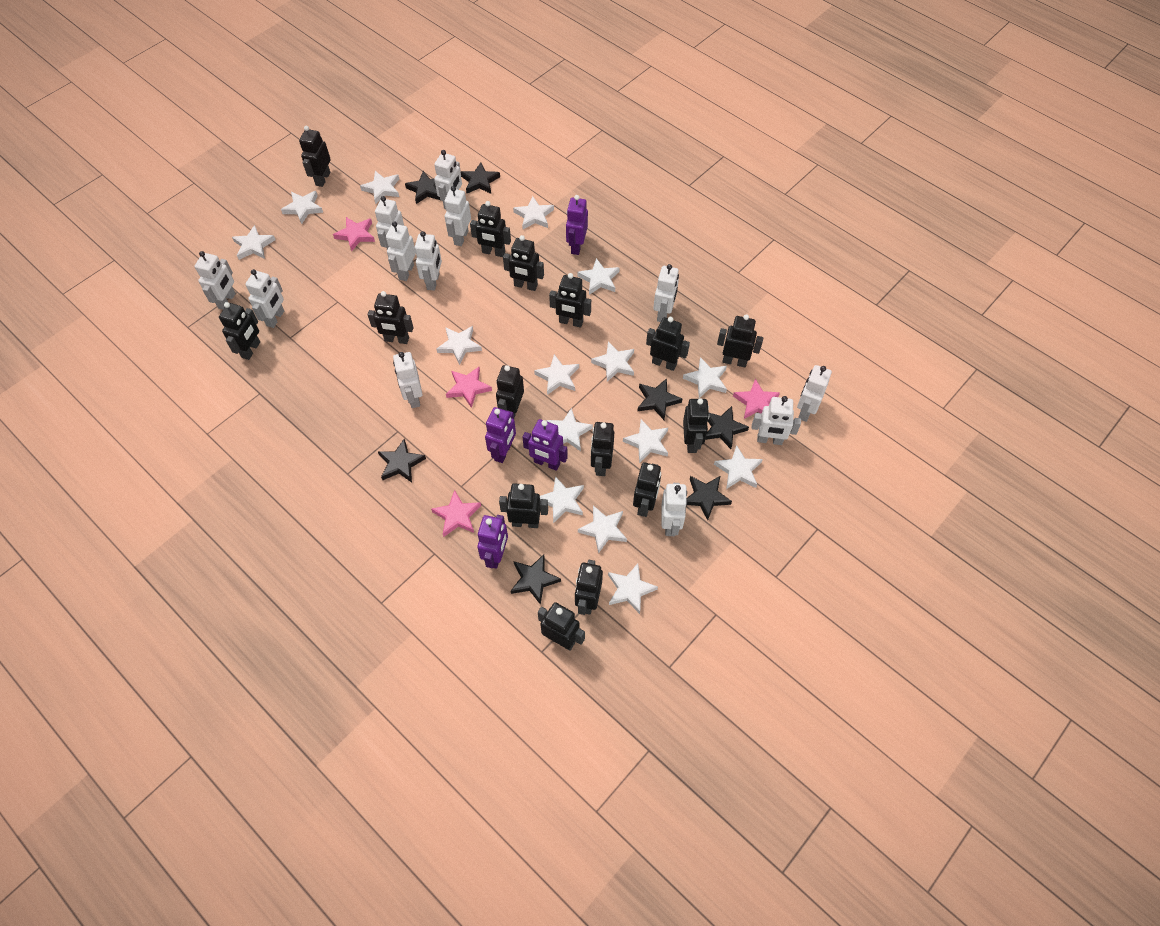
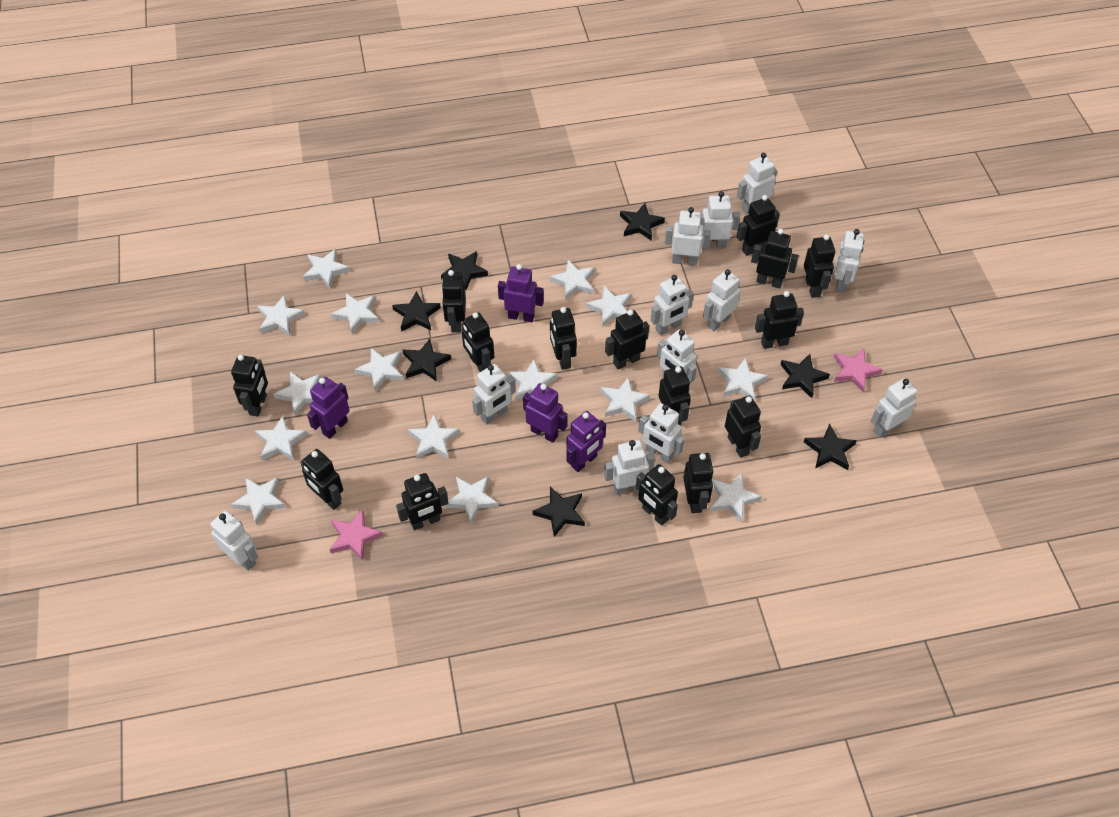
pink star: 4 -> 2

